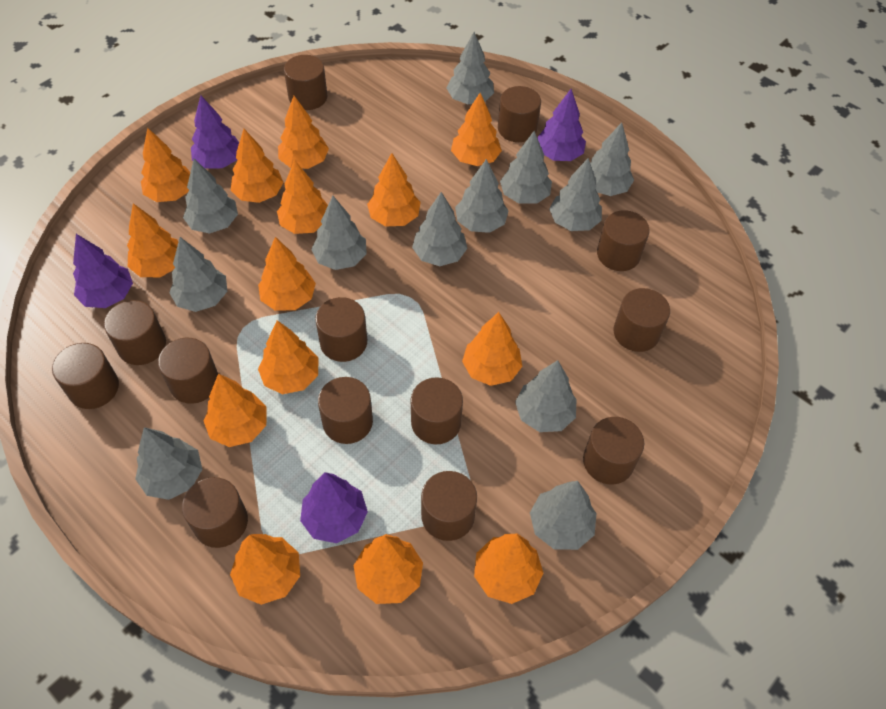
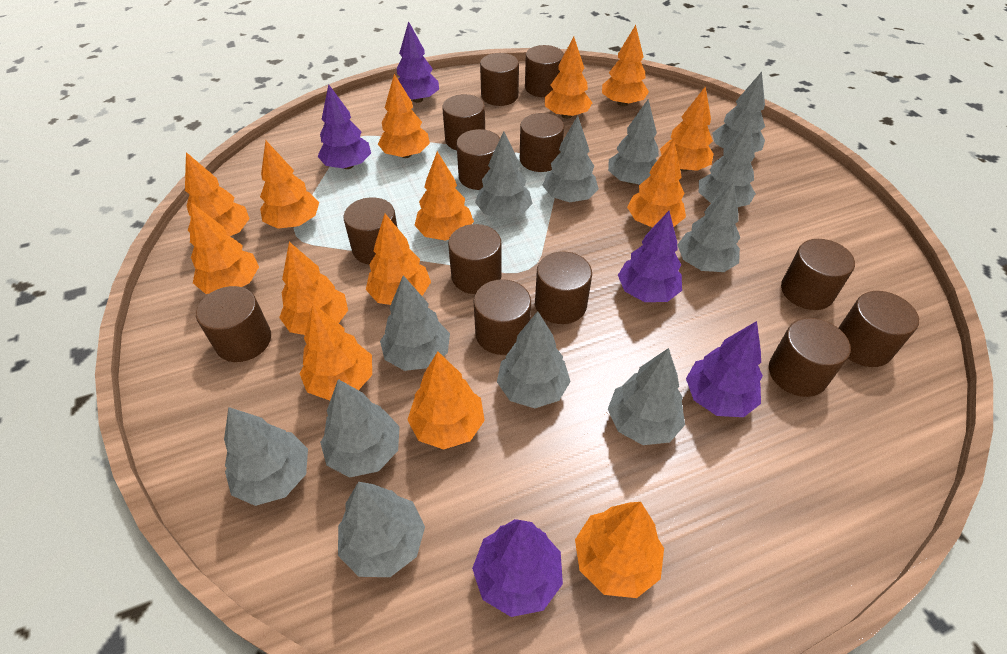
purple tree: 4 -> 5

